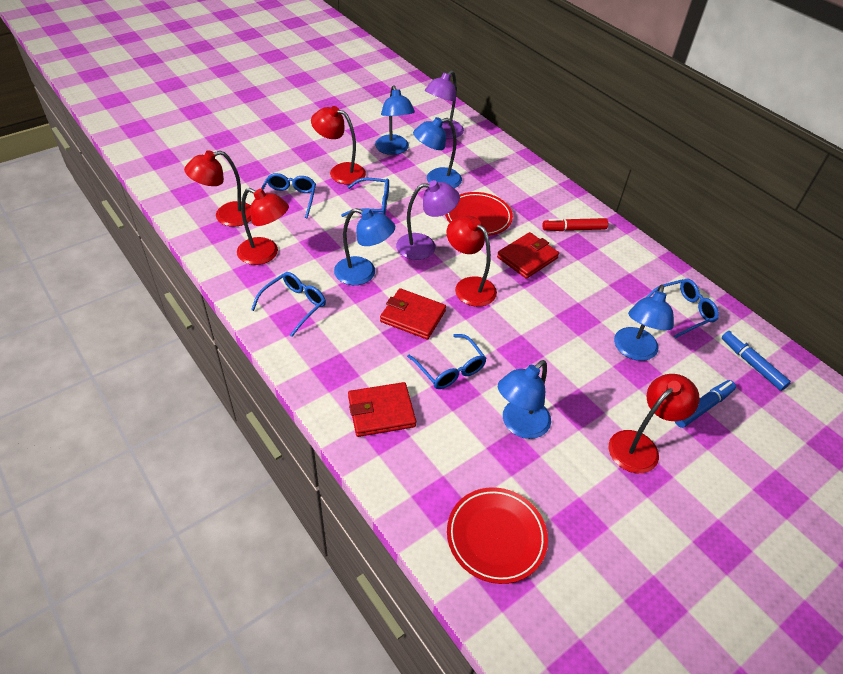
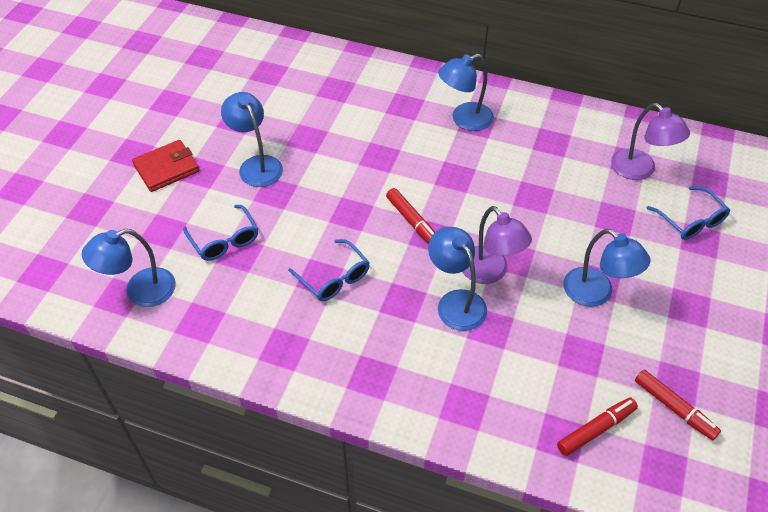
blue glasses: 5 -> 3
blue marker: 2 -> 0
red lamp: 5 -> 0
red marker: 1 -> 3
red plate: 2 -> 0
red wallet: 3 -> 1

